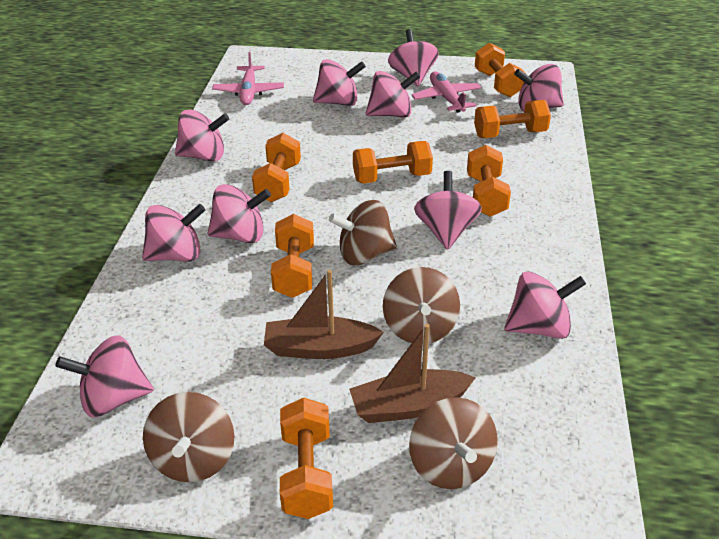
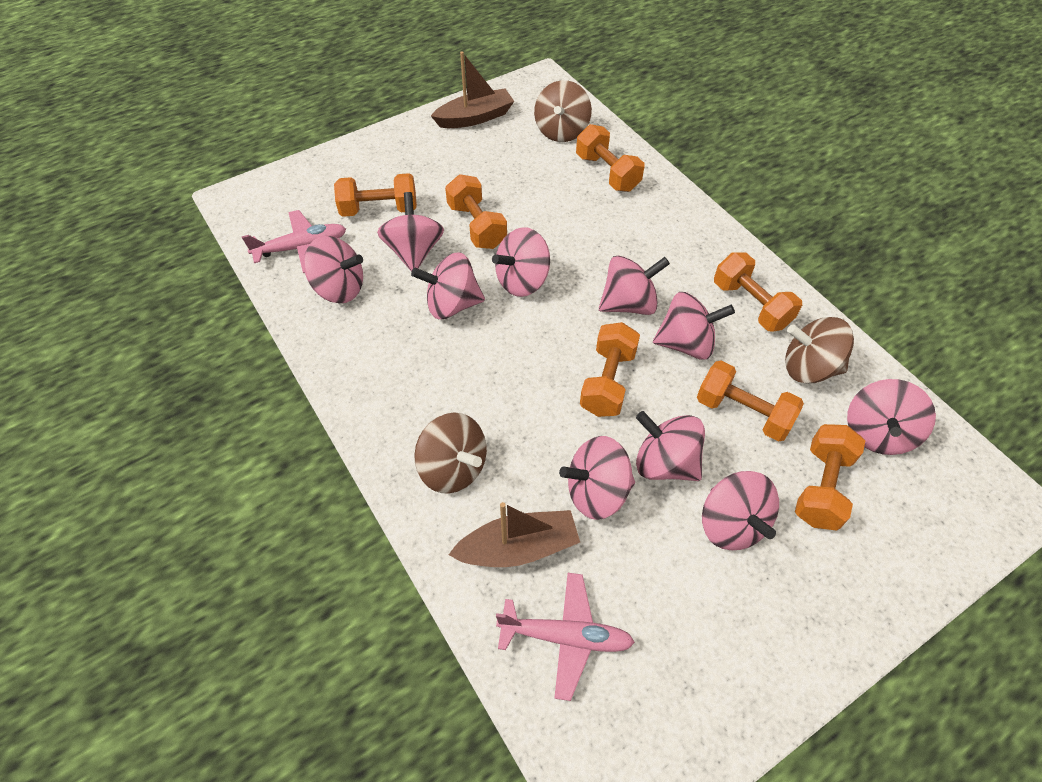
brown spinning top: 4 -> 3

